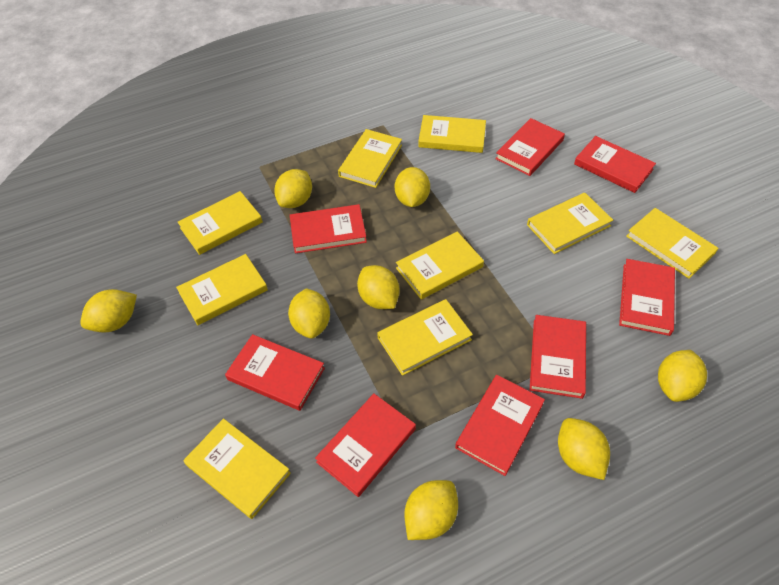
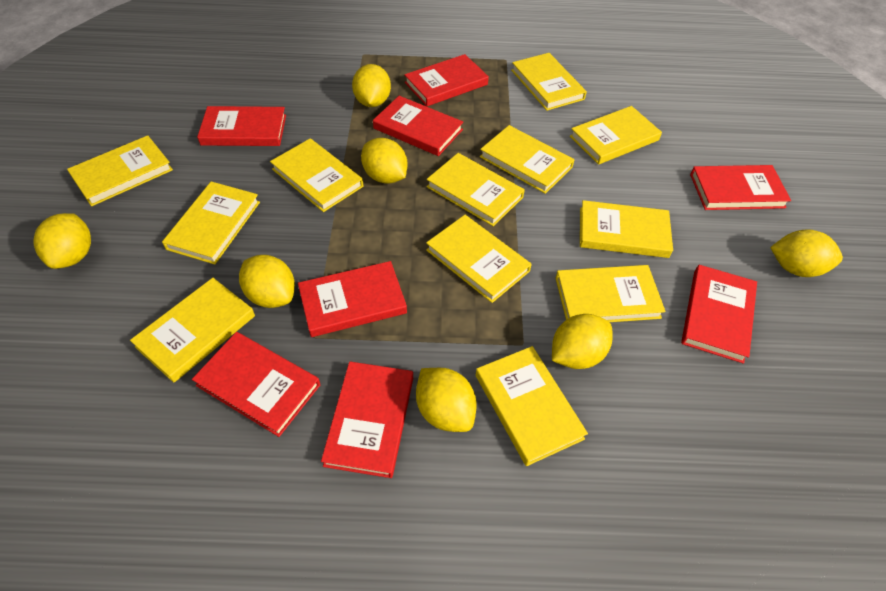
yellow book: 9 -> 12
yellow lemon: 8 -> 7

